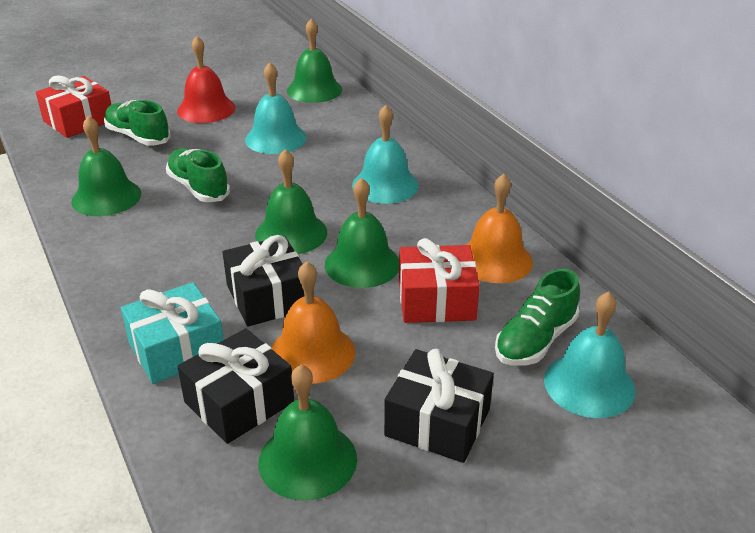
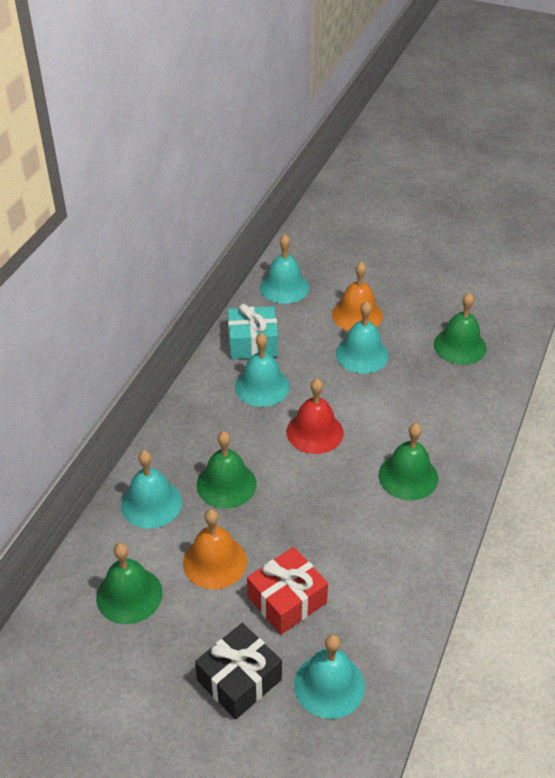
black gift: 3 -> 1
green bell: 5 -> 4
green shoe: 3 -> 0
red gift: 2 -> 1
turquoise bell: 3 -> 5

